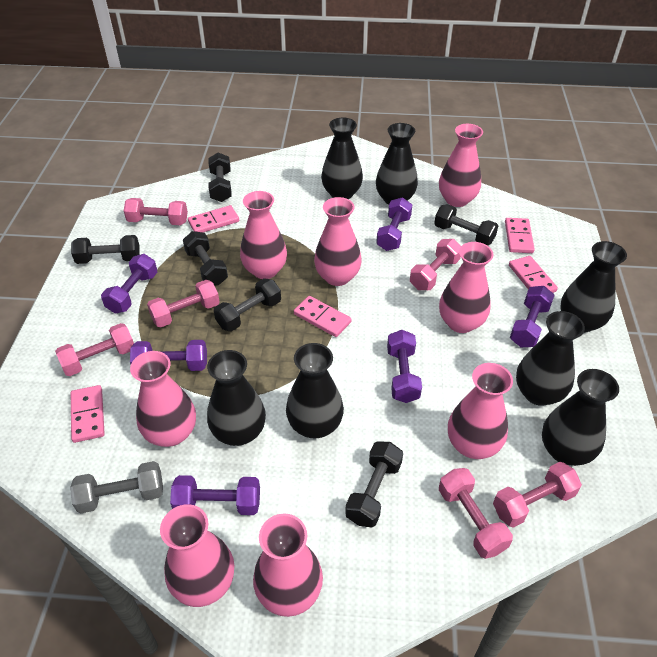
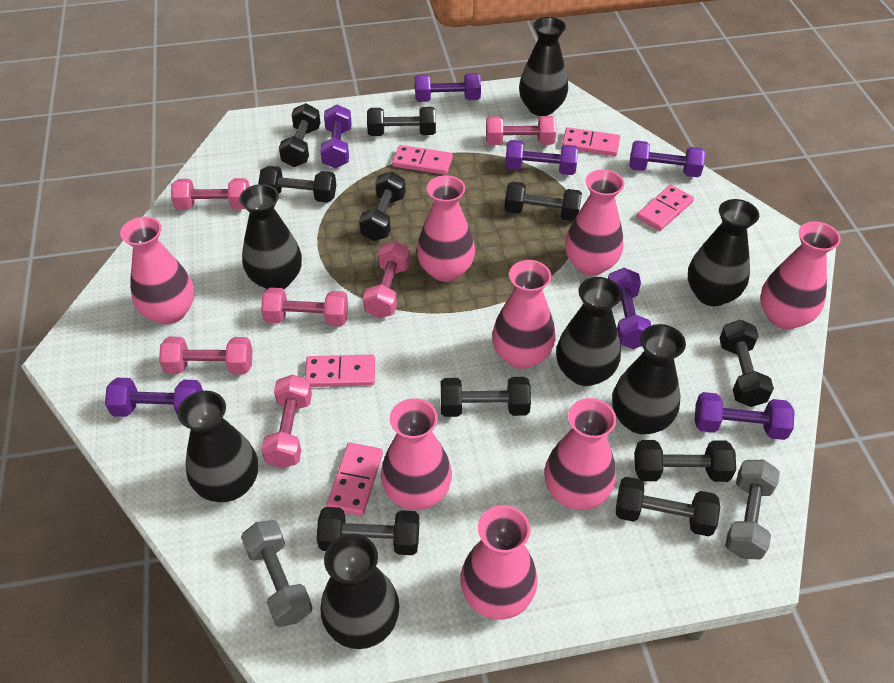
black dumbbell: 6 -> 10
grey dumbbell: 1 -> 2
purple dumbbell: 6 -> 7

